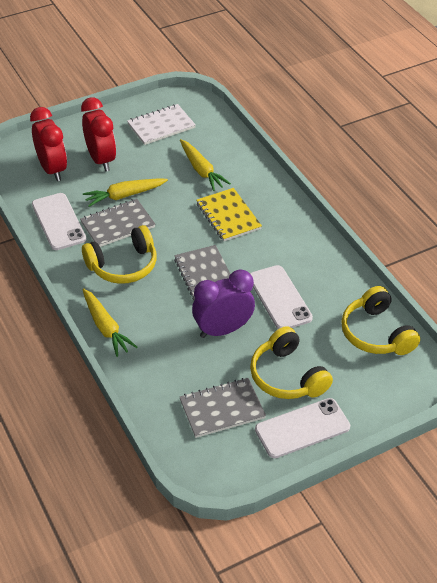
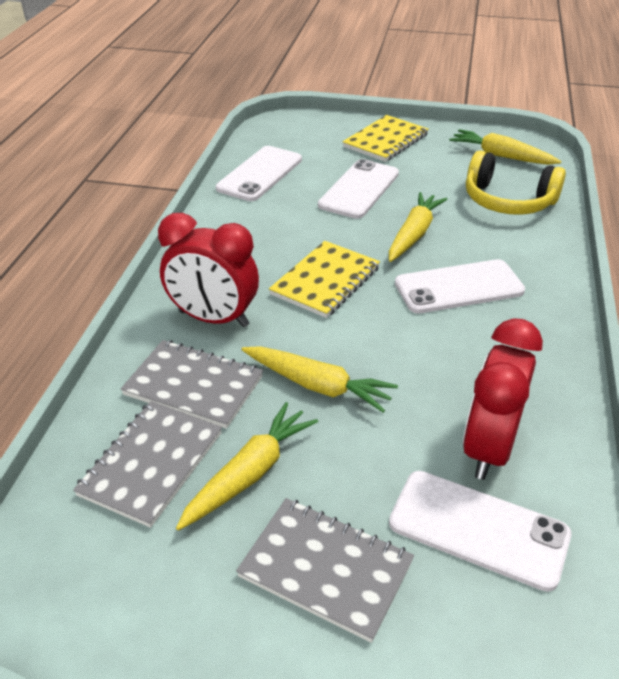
purple clock: 1 -> 0
white notebook: 1 -> 0
white phone: 3 -> 4
yellow carrot: 3 -> 4
yellow headphones: 3 -> 1
yellow notebook: 1 -> 2

